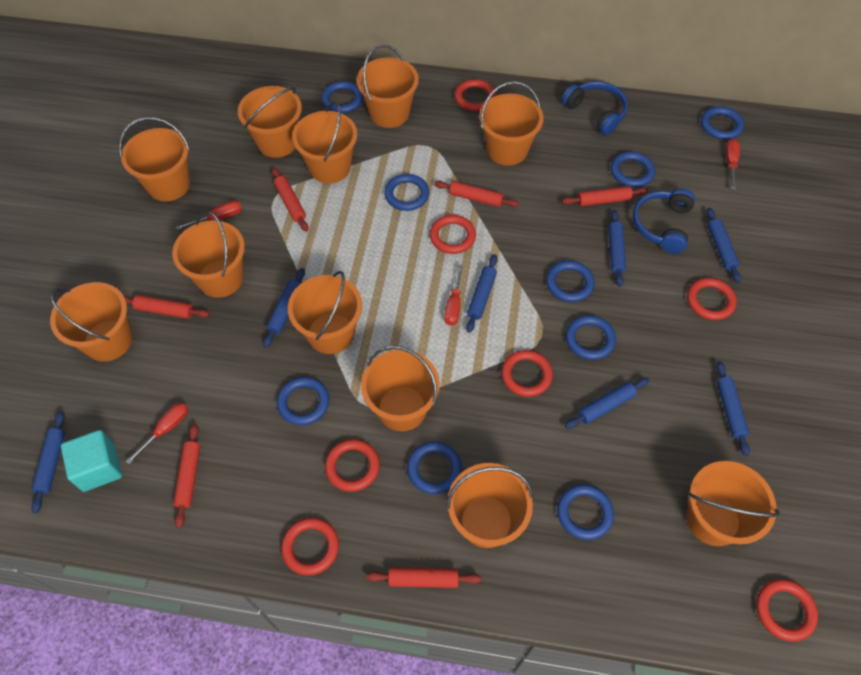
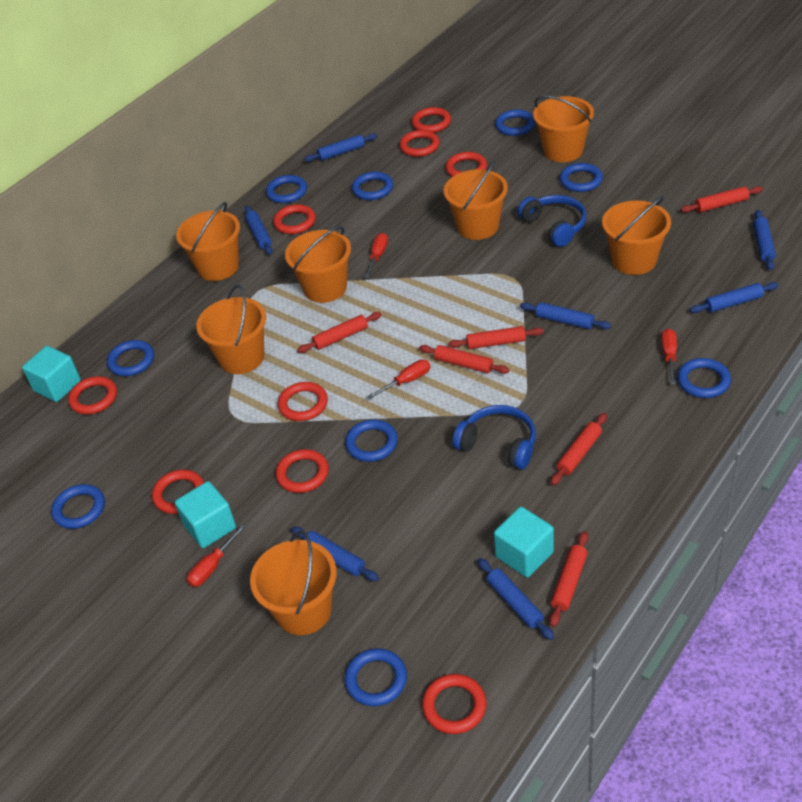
orange bucket: 11 -> 7
red ring: 7 -> 9
turquoise cube: 1 -> 3

